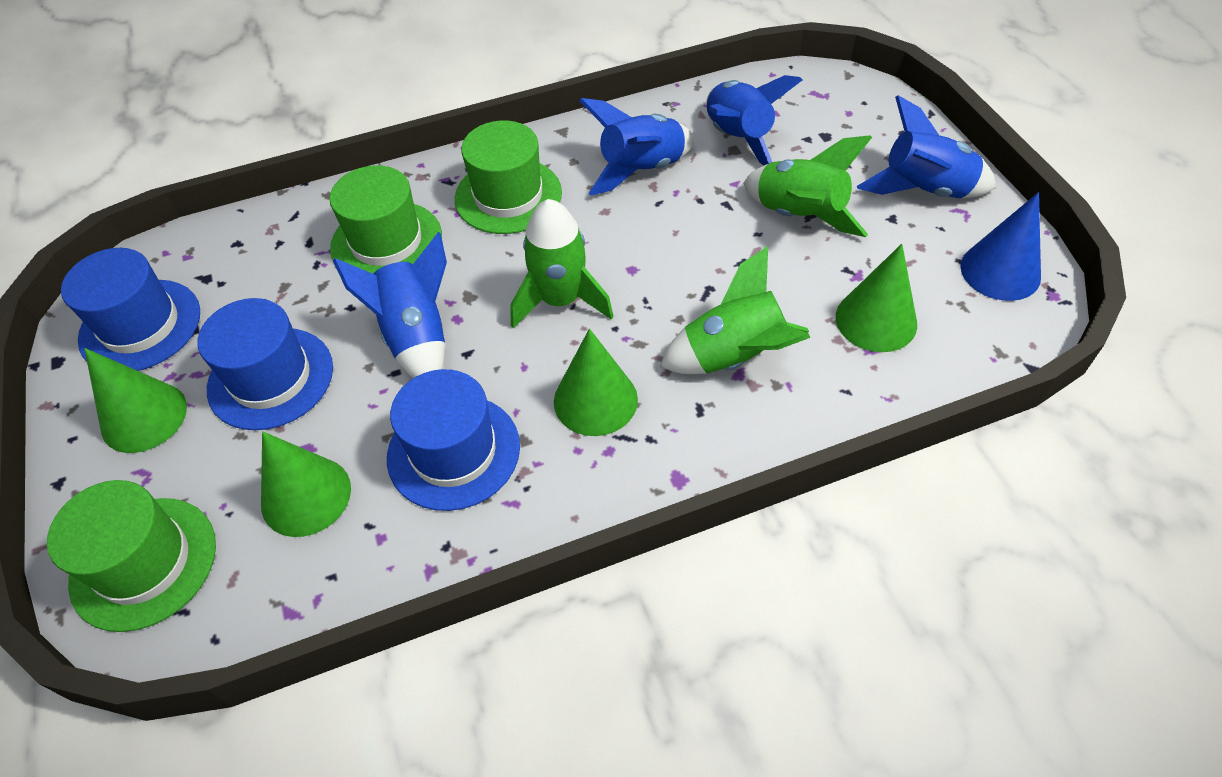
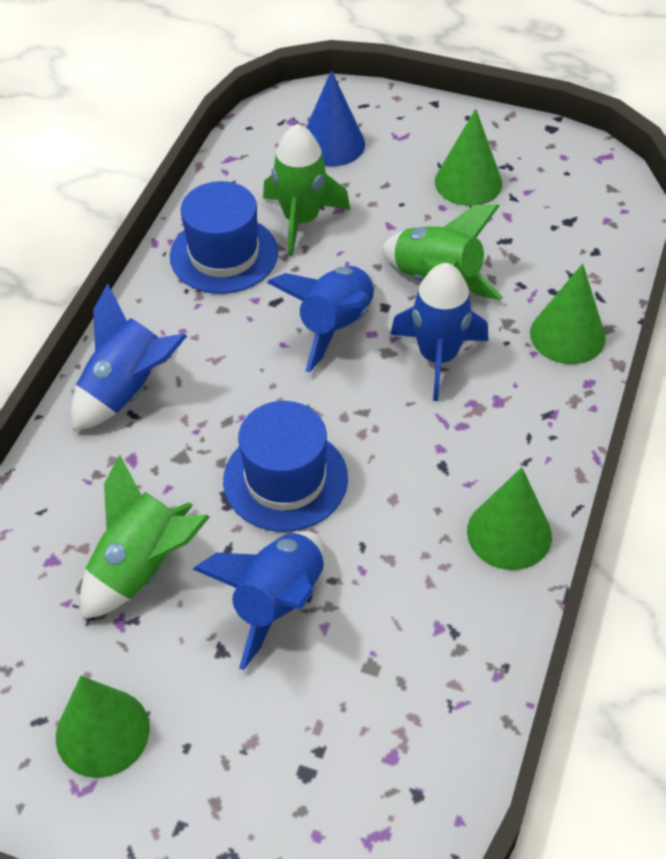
blue hat: 3 -> 2
green hat: 3 -> 0

